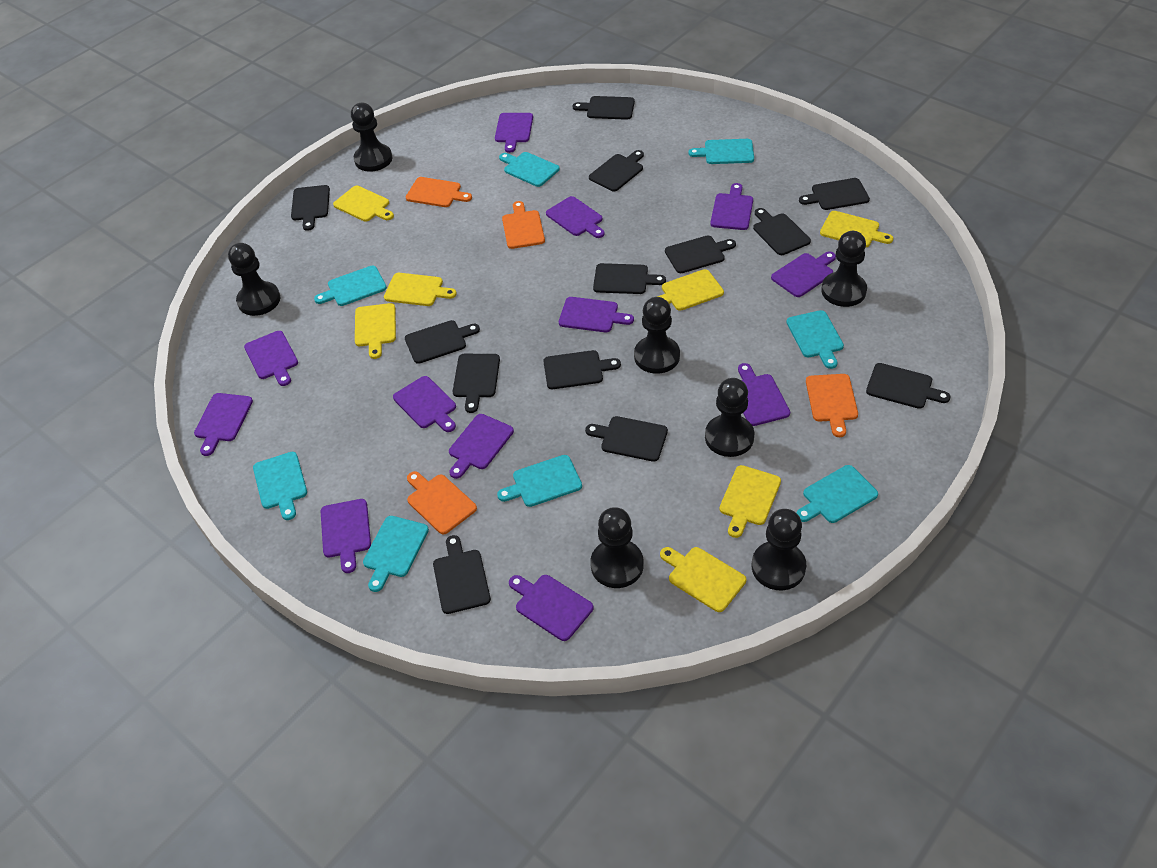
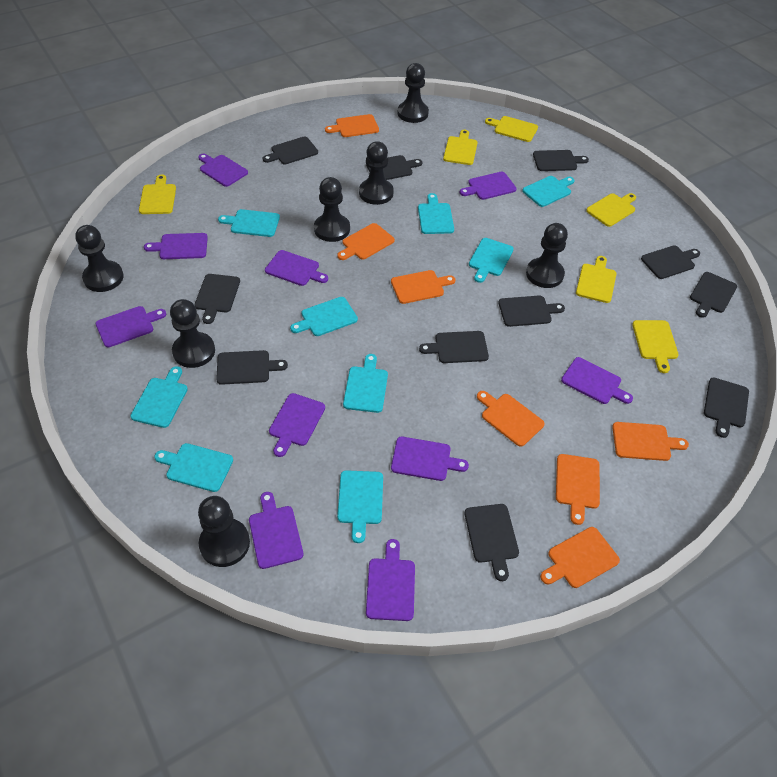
black cutting board: 13 -> 11
orange cutting board: 4 -> 7
purple cutting board: 12 -> 10
turquoise cutting board: 8 -> 9
yellow cutting board: 7 -> 6

